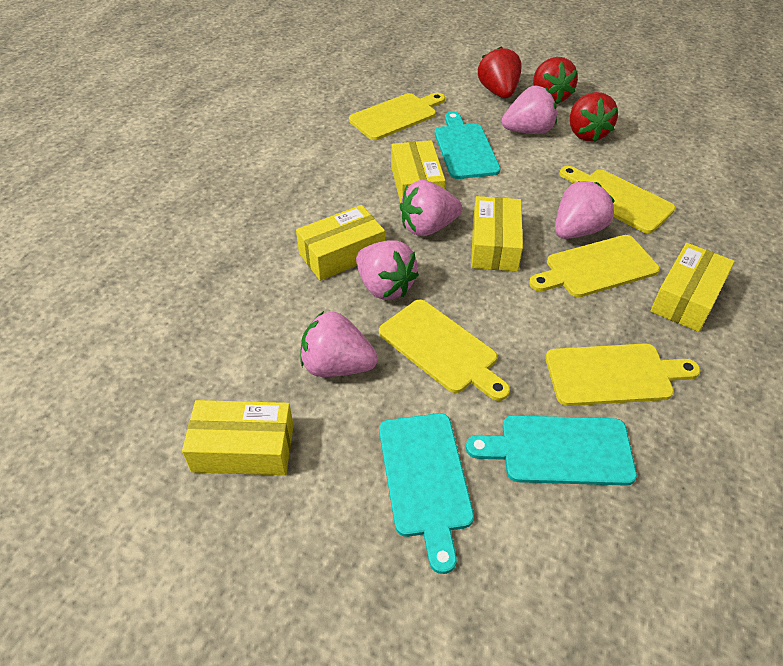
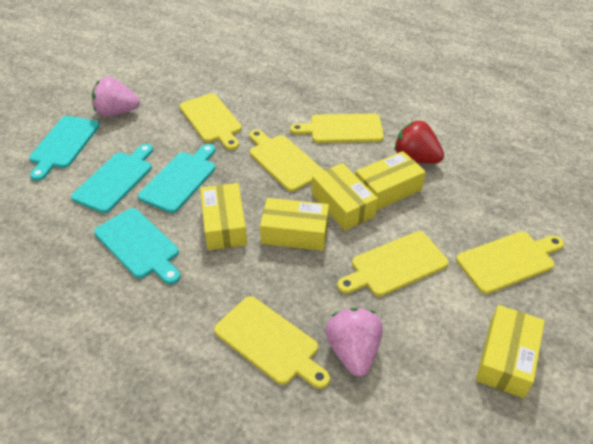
pink strawberry: 5 -> 2
red strawberry: 3 -> 1
turquoise cutting board: 3 -> 4
yellow cutting board: 5 -> 6

